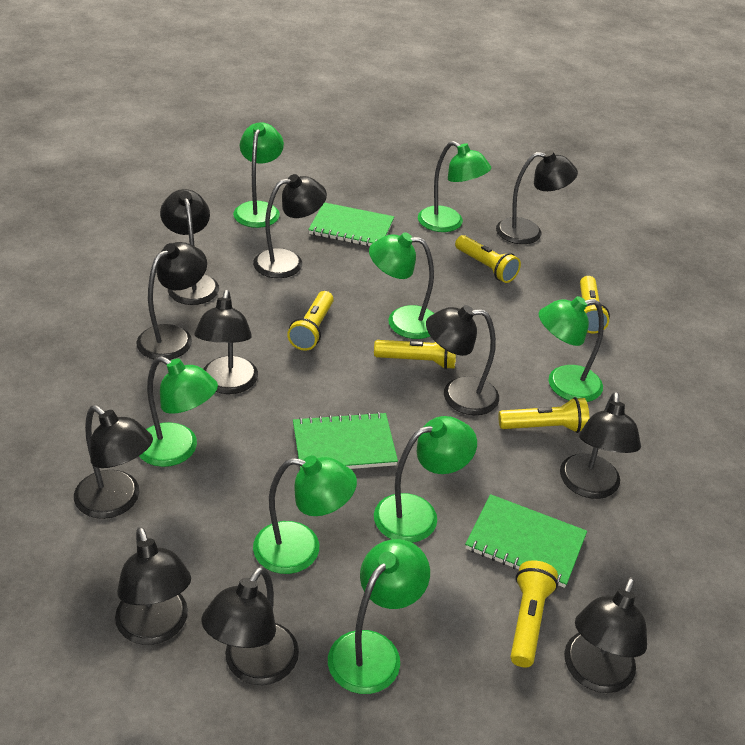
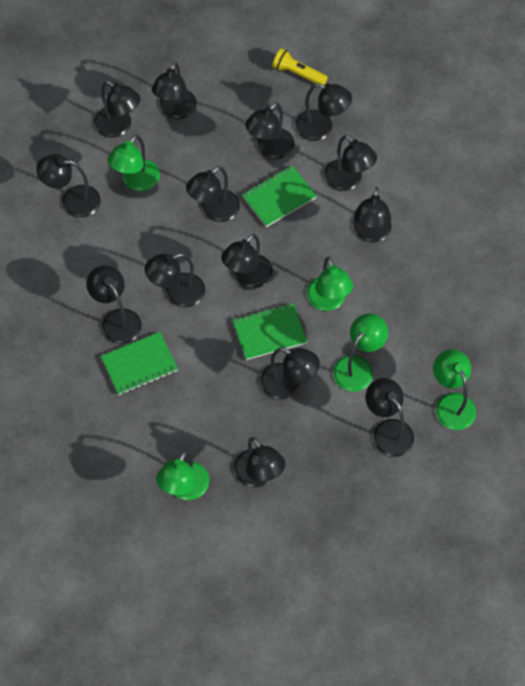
black lamp: 11 -> 14
green lamp: 8 -> 5
yellow flashlight: 6 -> 1

